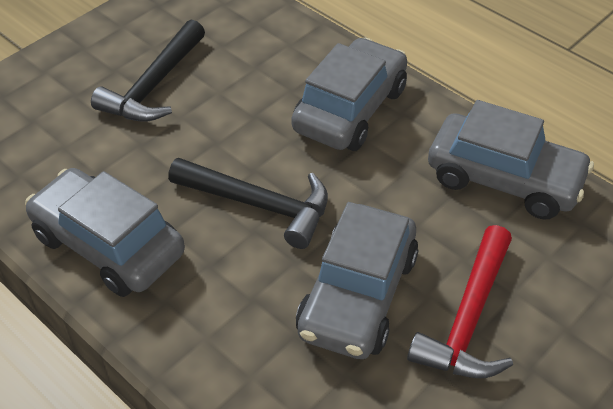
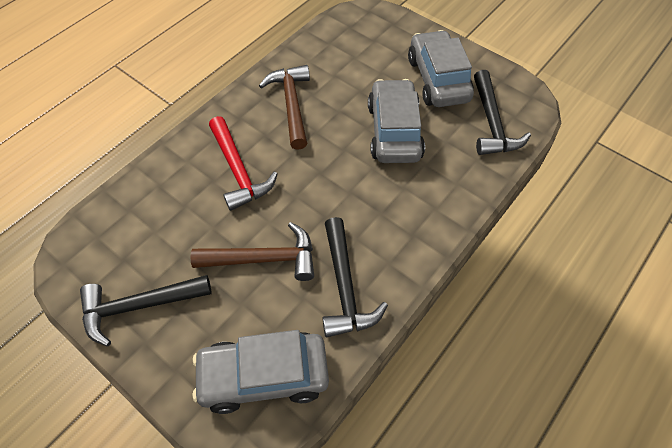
black hammer: 2 -> 3
brown hammer: 0 -> 2
grey car: 4 -> 3

